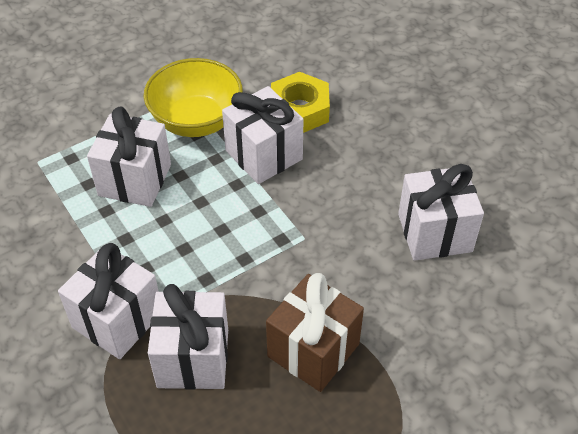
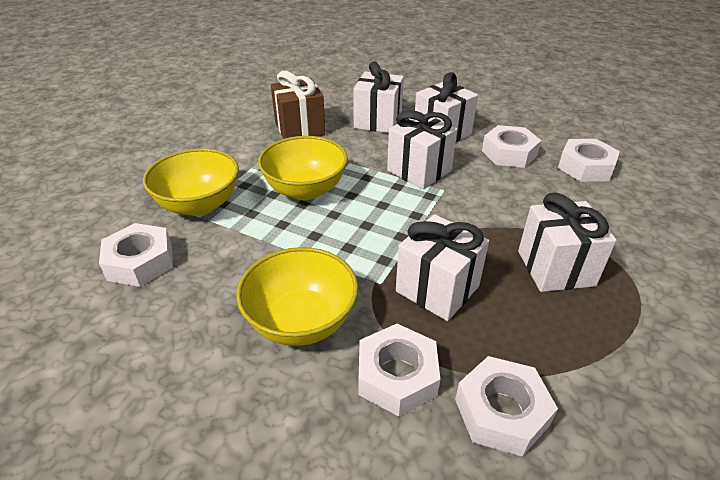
white nut: 0 -> 5
yellow bowl: 1 -> 3
yellow nut: 1 -> 0

